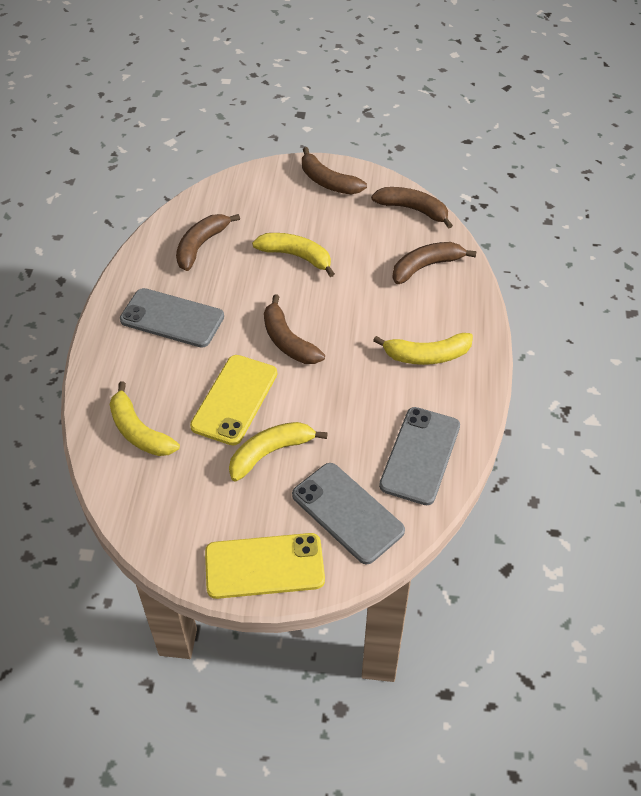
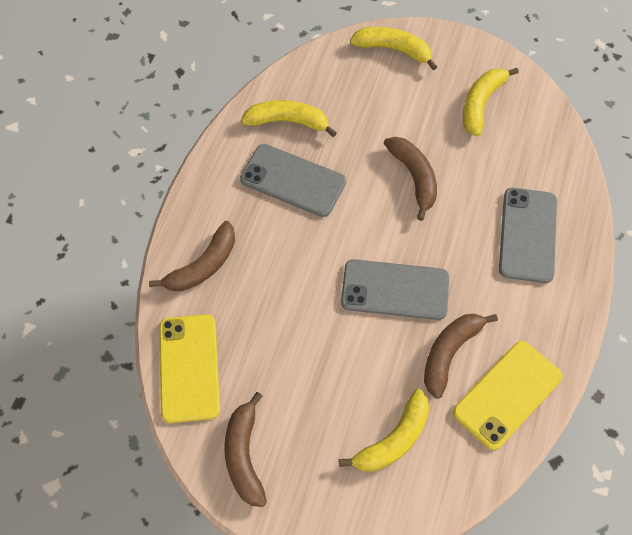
brown banana: 5 -> 4

